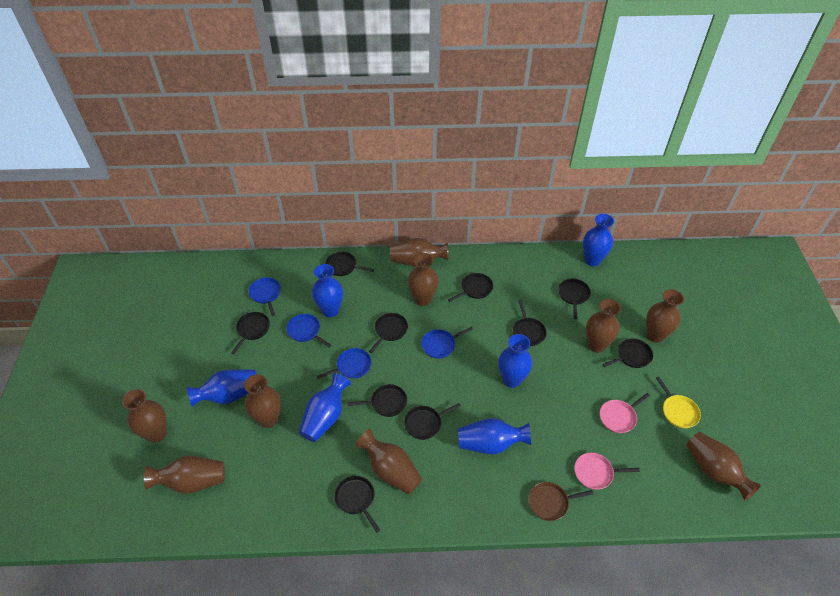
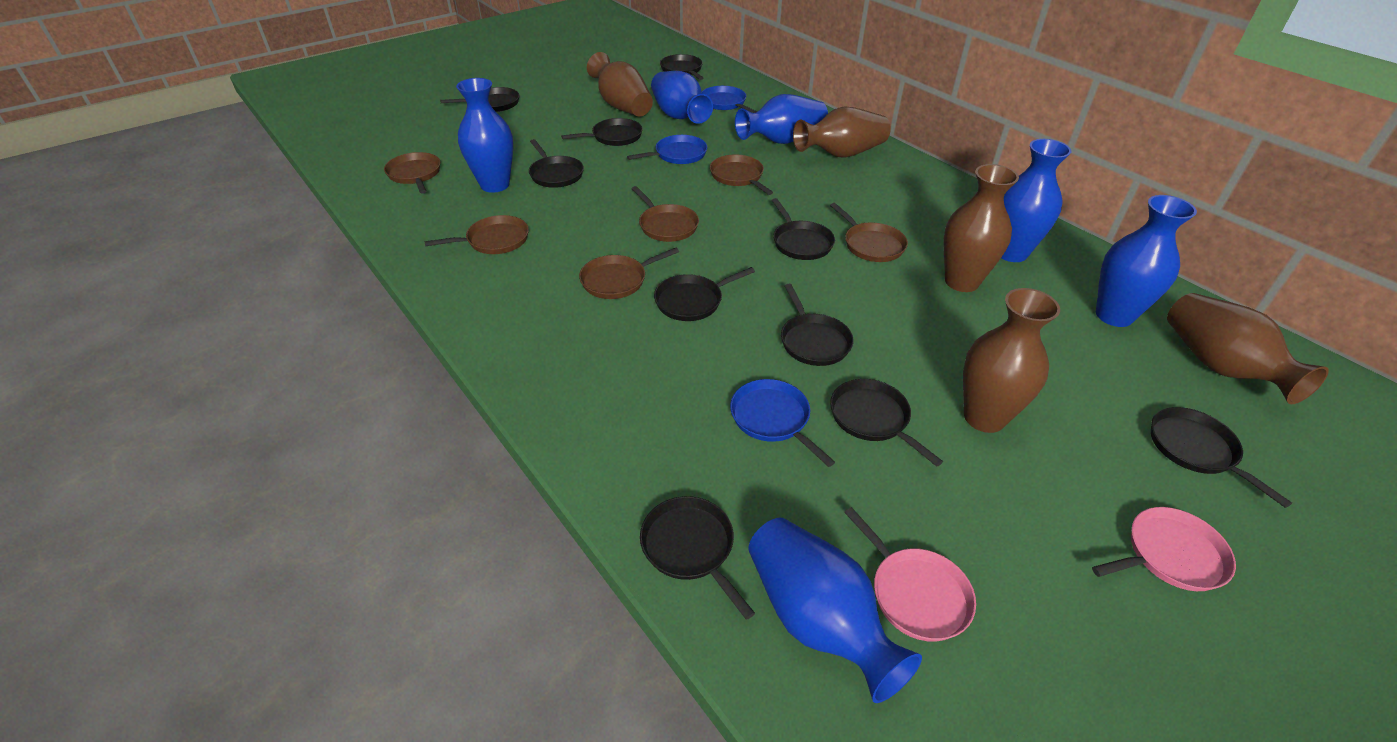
blue pan: 4 -> 3
brown pan: 1 -> 6
brown vase: 9 -> 5
yellow pan: 1 -> 0

